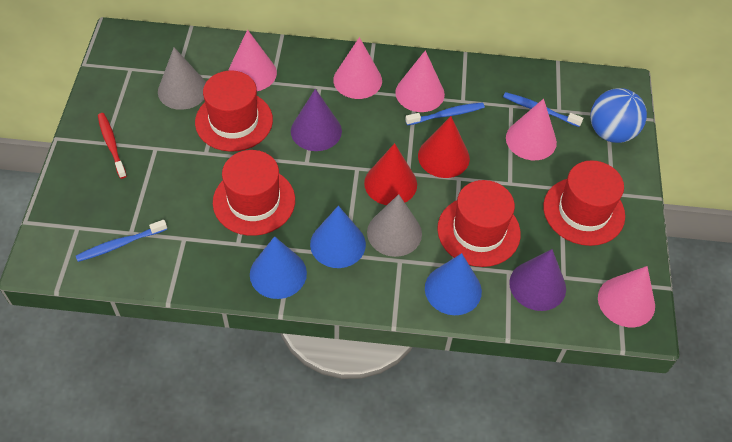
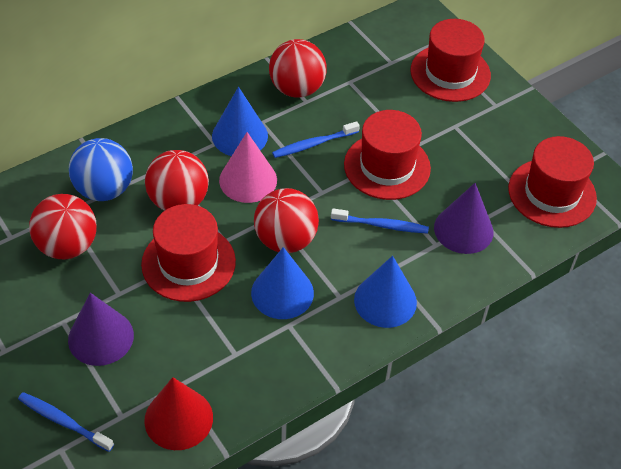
grey cone: 2 -> 0
pink cone: 5 -> 1
red ball: 0 -> 4
red cone: 2 -> 1
red toothbrush: 1 -> 0

